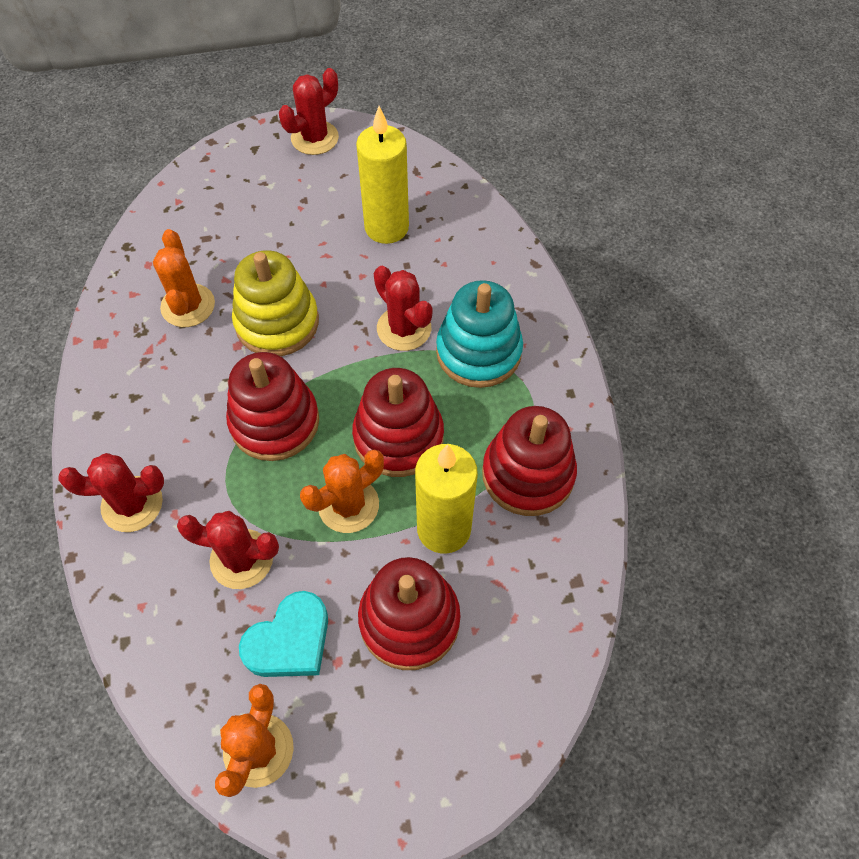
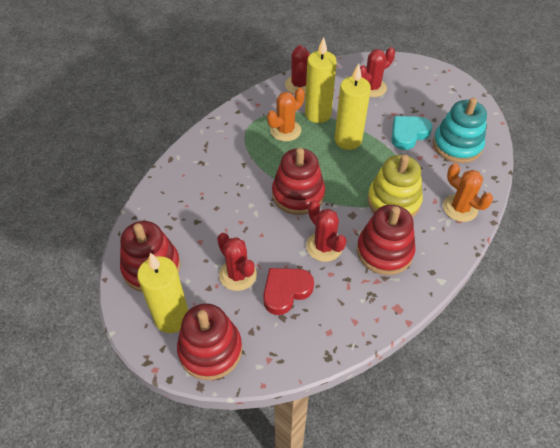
orange cactus: 3 -> 2
red heart: 0 -> 1
yellow candle: 2 -> 3

